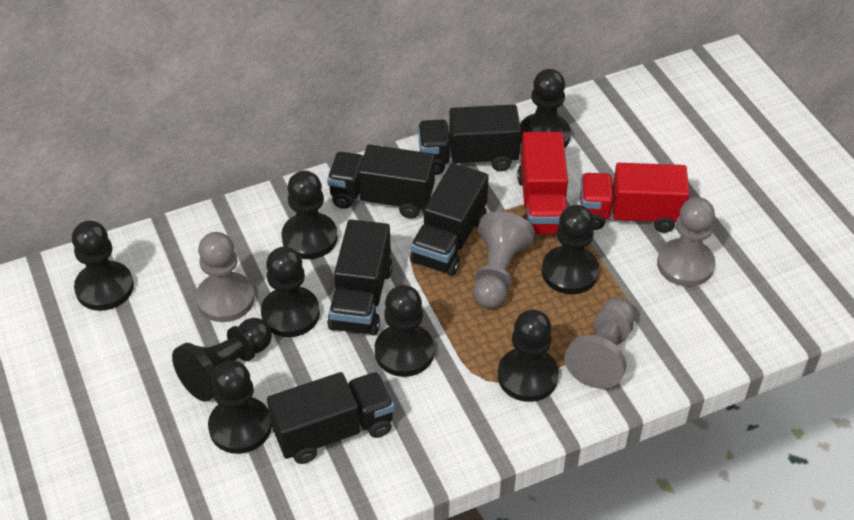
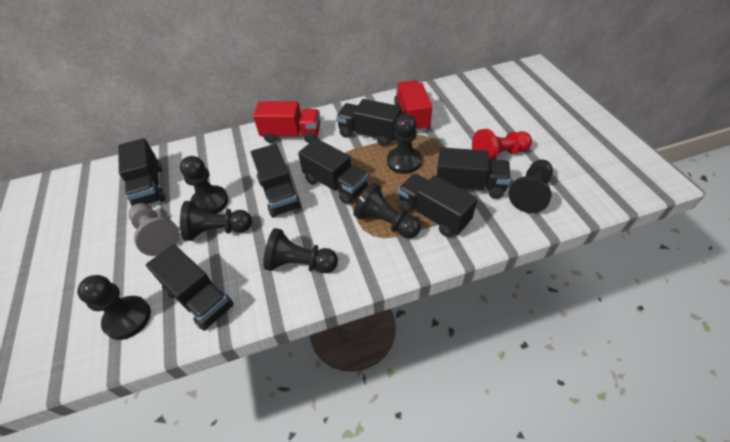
black pawn: 9 -> 7
black truck: 5 -> 7
grey pawn: 4 -> 1
red pawn: 0 -> 1

